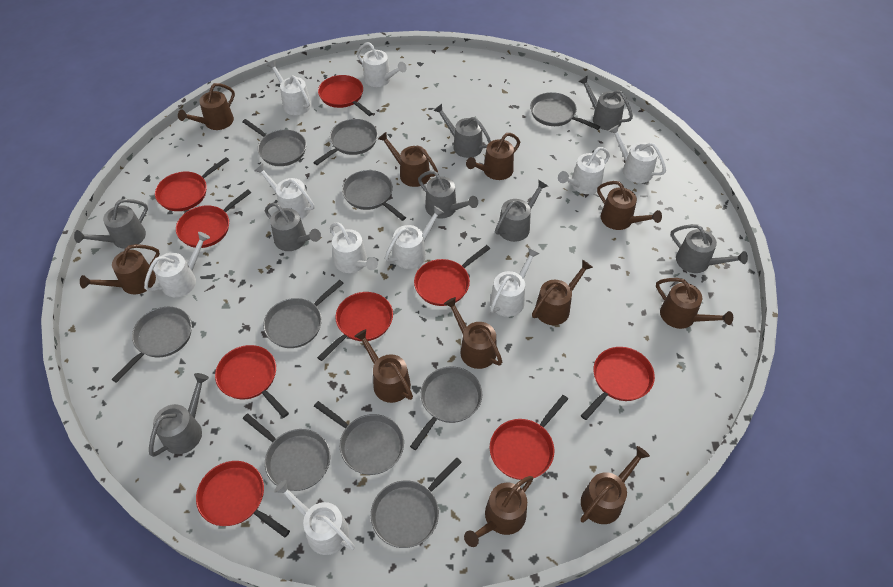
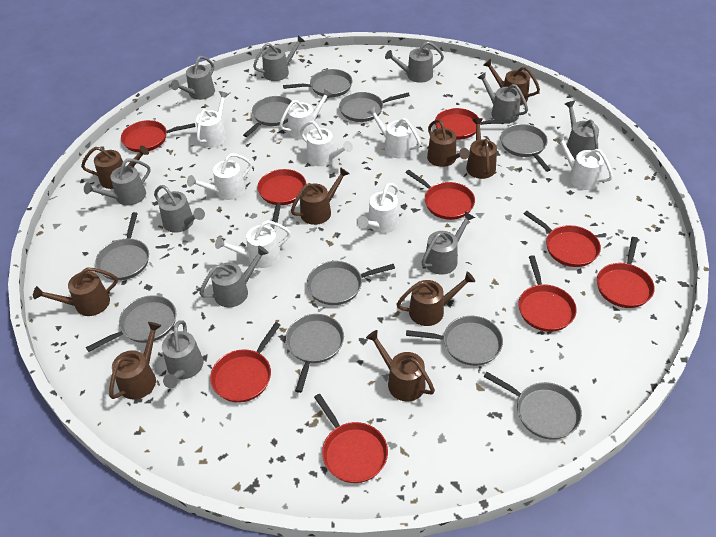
brown watering can: 11 -> 9
grey watering can: 8 -> 10
white watering can: 10 -> 8

